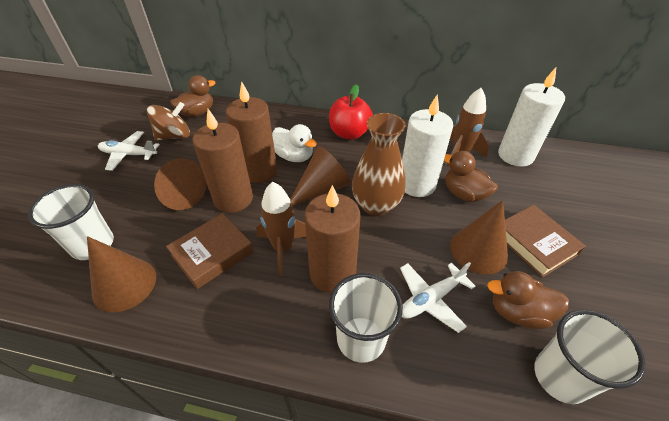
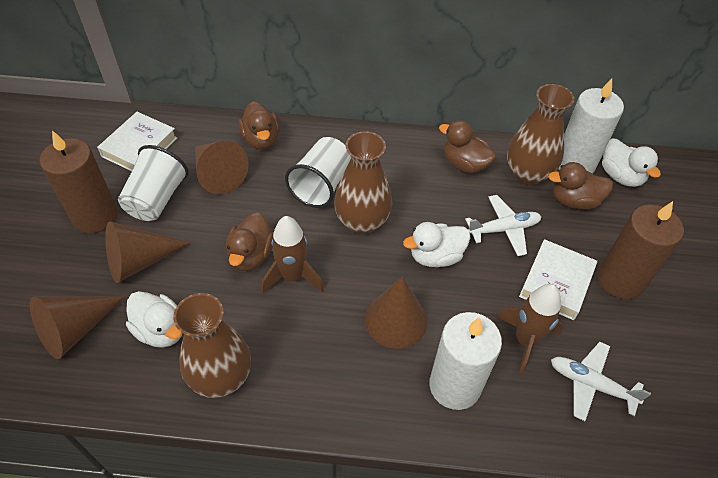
brown book: 2 -> 0
brown candle: 3 -> 2
brown duck: 3 -> 4
brown spinning top: 1 -> 0
brown vase: 1 -> 3
red apple: 1 -> 0
white book: 0 -> 2
white cup: 3 -> 2
white duck: 1 -> 3

